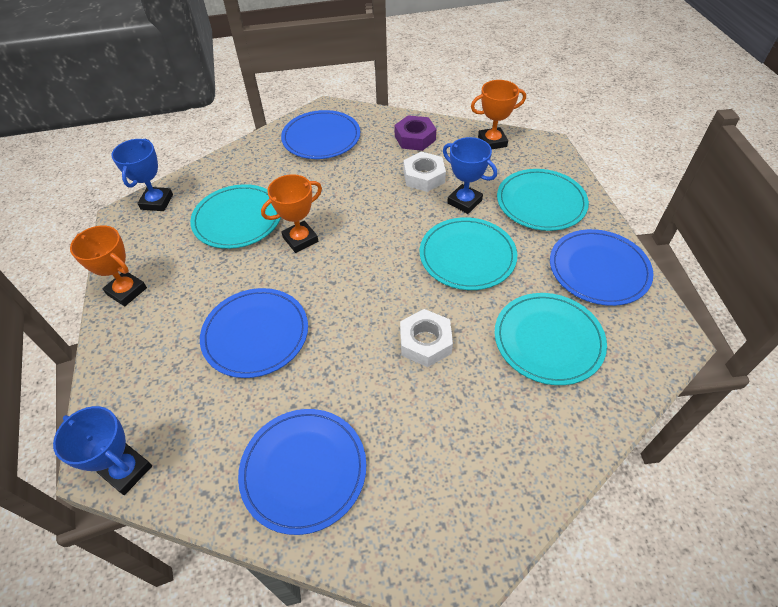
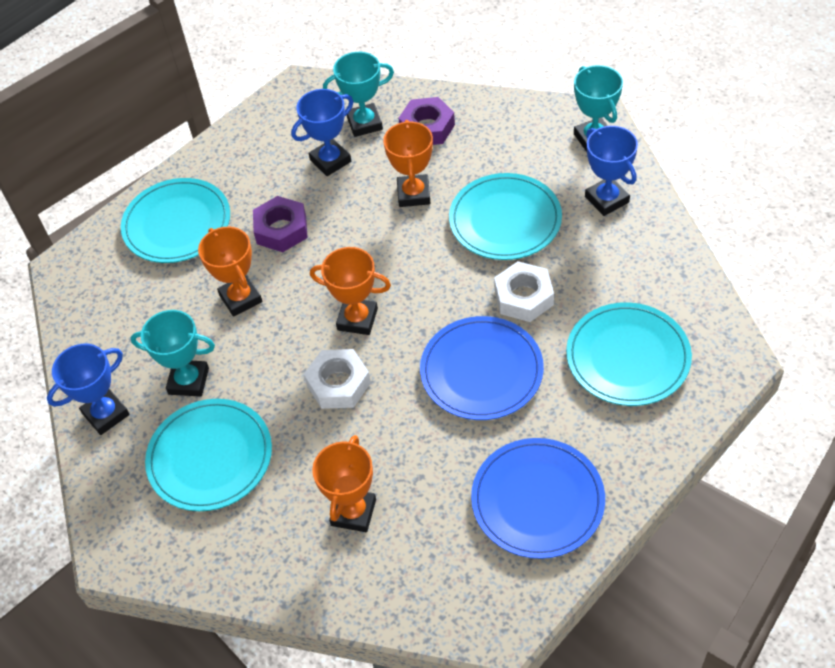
blue plate: 4 -> 2
orange trophy: 3 -> 4
purple nut: 1 -> 2
turquoise trophy: 0 -> 3

